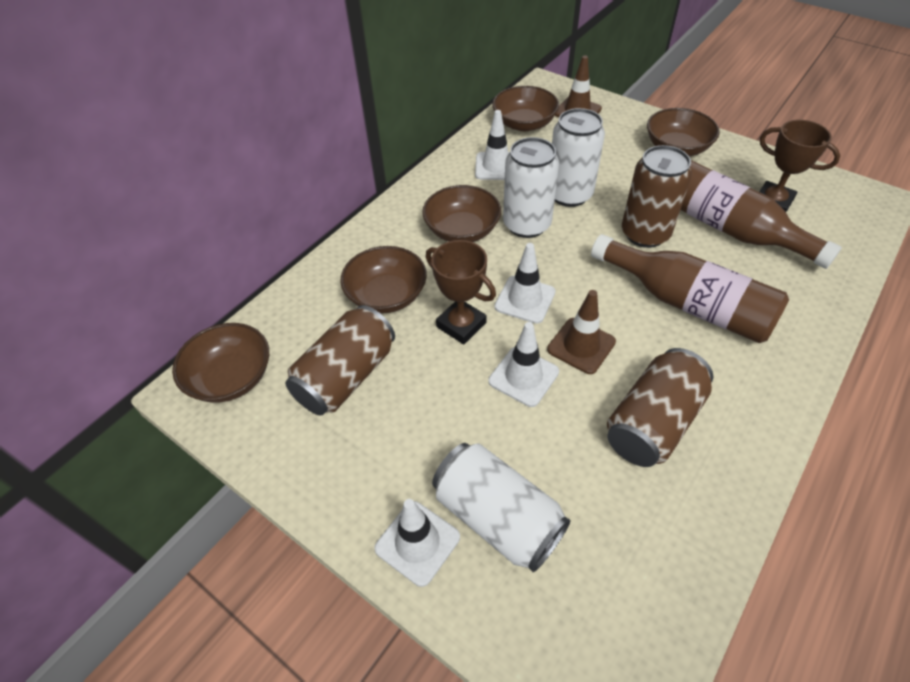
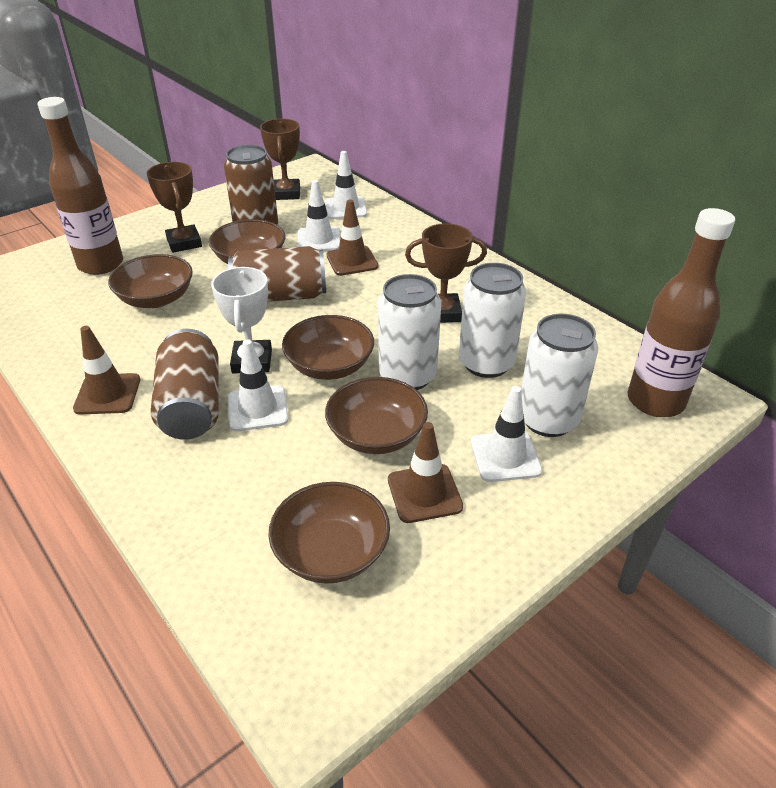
brown traffic cone: 2 -> 3
brown trophy: 2 -> 3
white trophy: 0 -> 1

